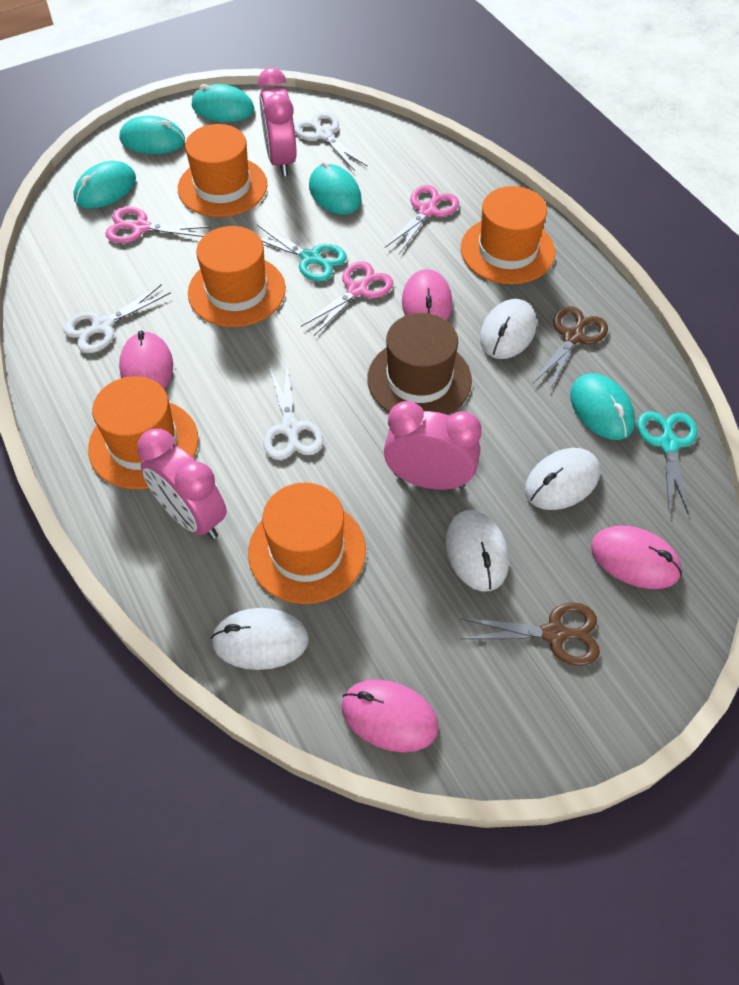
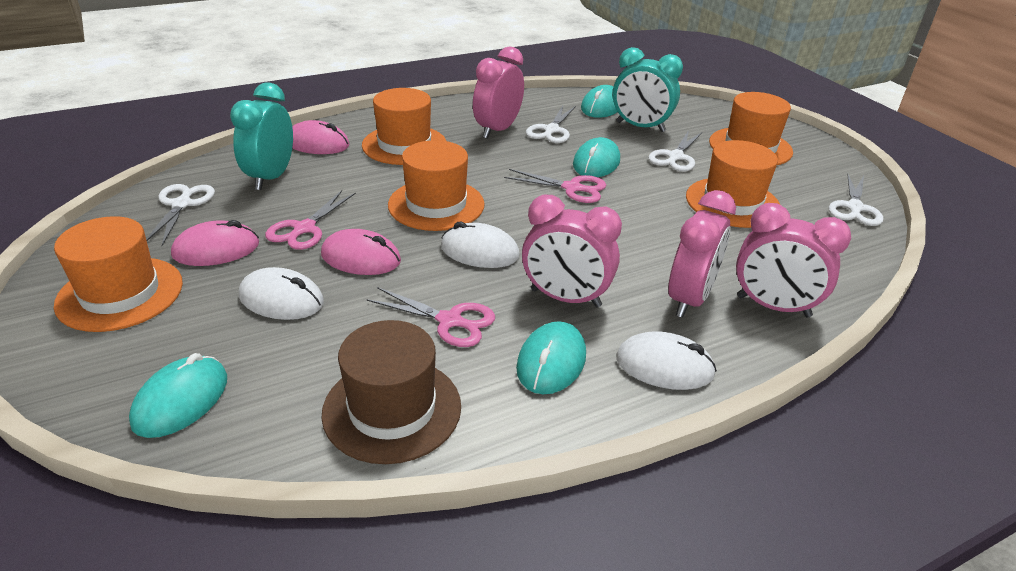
brown scissors: 2 -> 0
pink clock: 3 -> 4
pink mouse: 4 -> 3
turquoise clock: 0 -> 2
turquoise mouse: 5 -> 4
turquoise scissors: 2 -> 0
white mouse: 4 -> 3
white scissors: 3 -> 4

